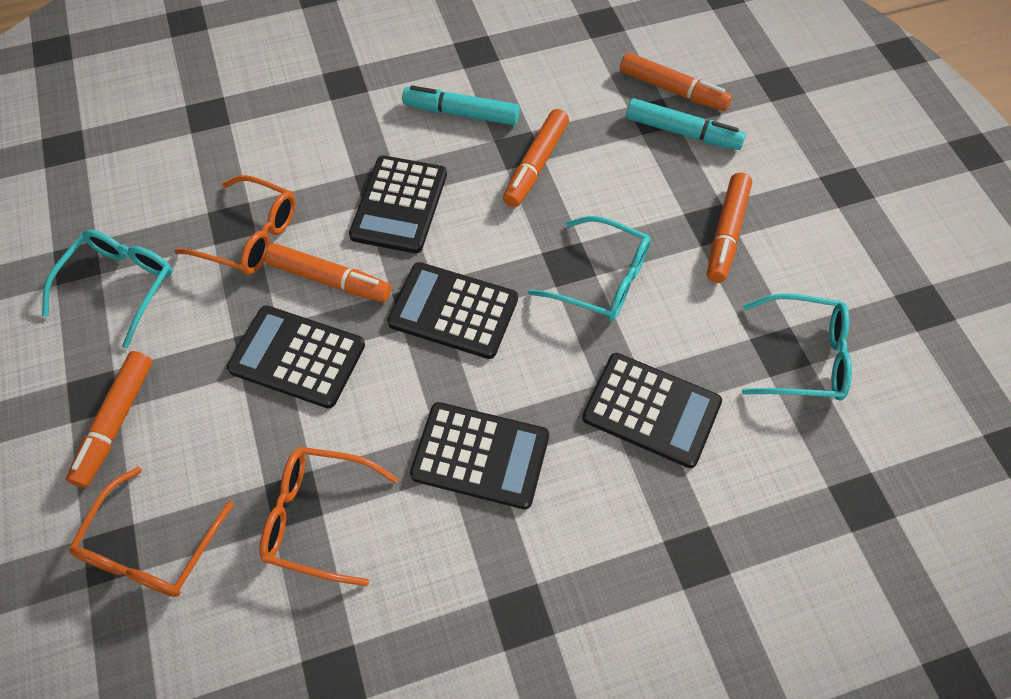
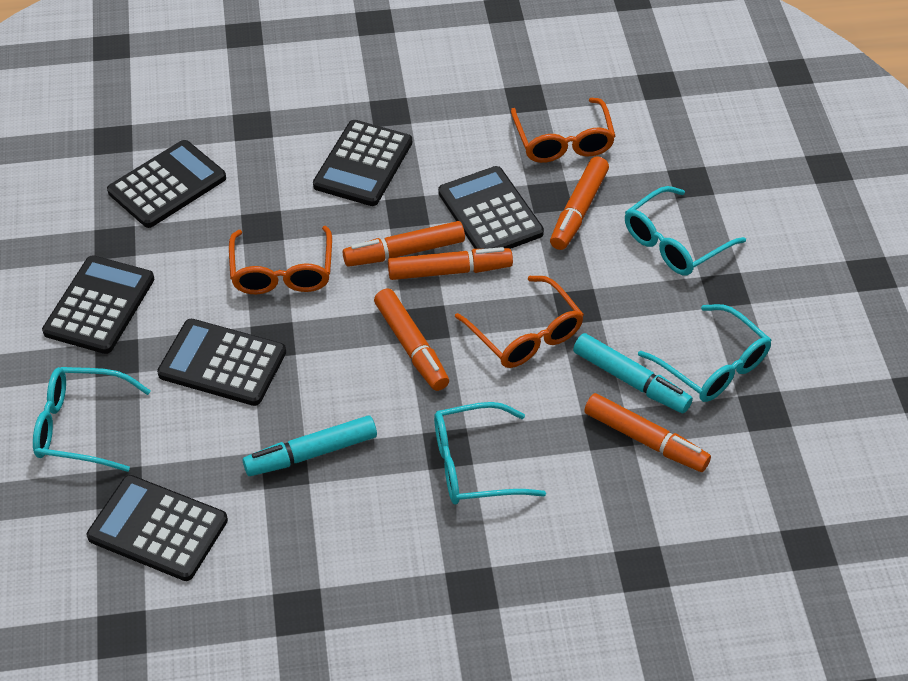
black calculator: 5 -> 6
turquoise glasses: 3 -> 4

